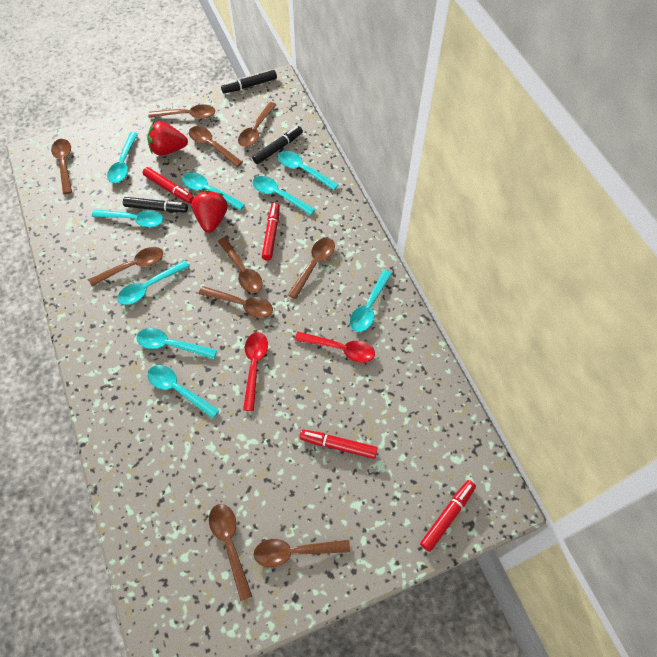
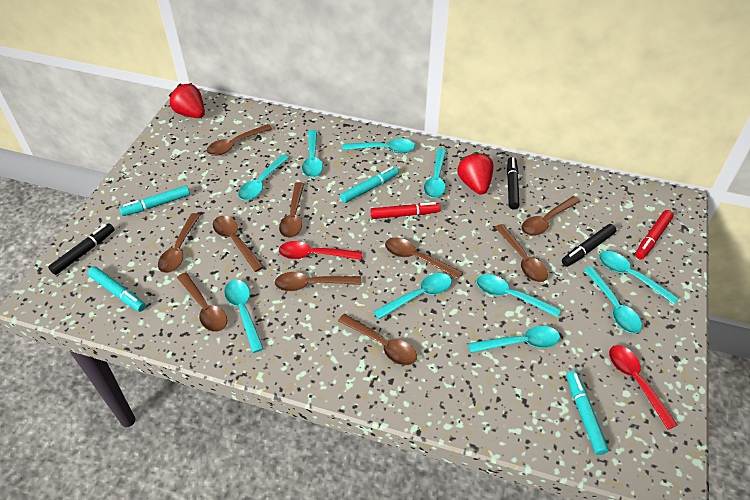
red marker: 4 -> 2
turquoise marker: 0 -> 4
turquoise spoon: 9 -> 10

